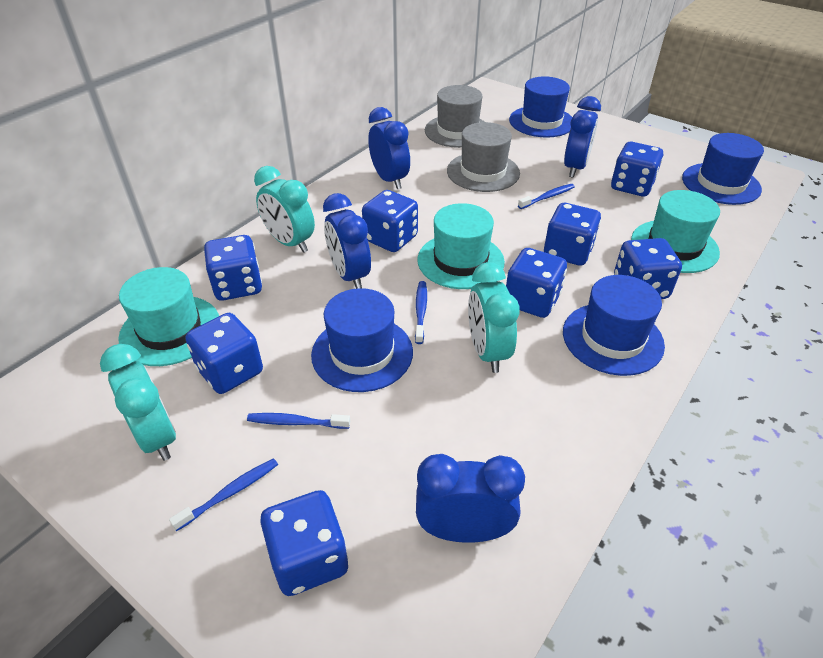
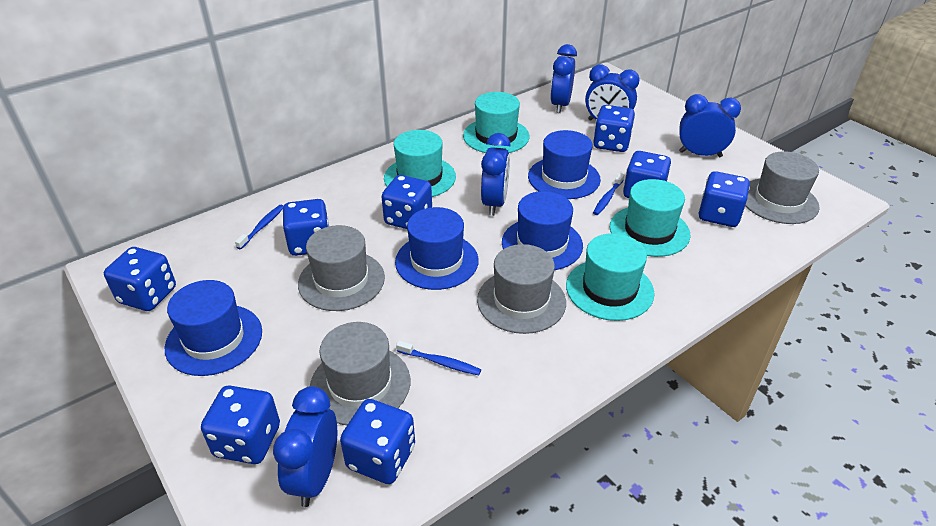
blue clock: 4 -> 5
blue toothbrush: 4 -> 3
grey hat: 2 -> 4
turquoise clock: 3 -> 0
turquoise hat: 3 -> 4

